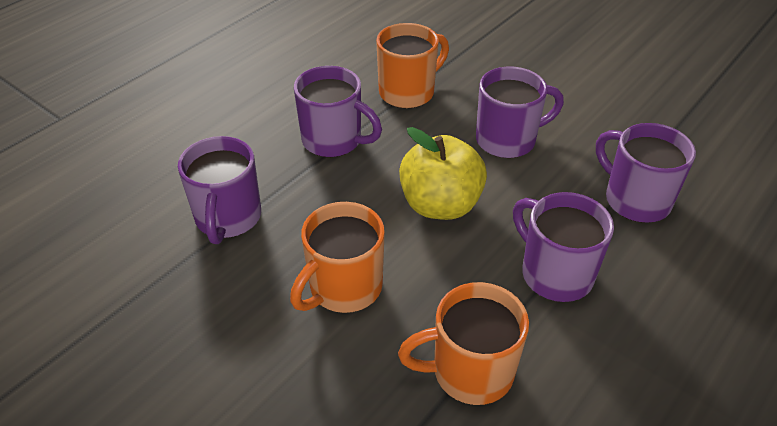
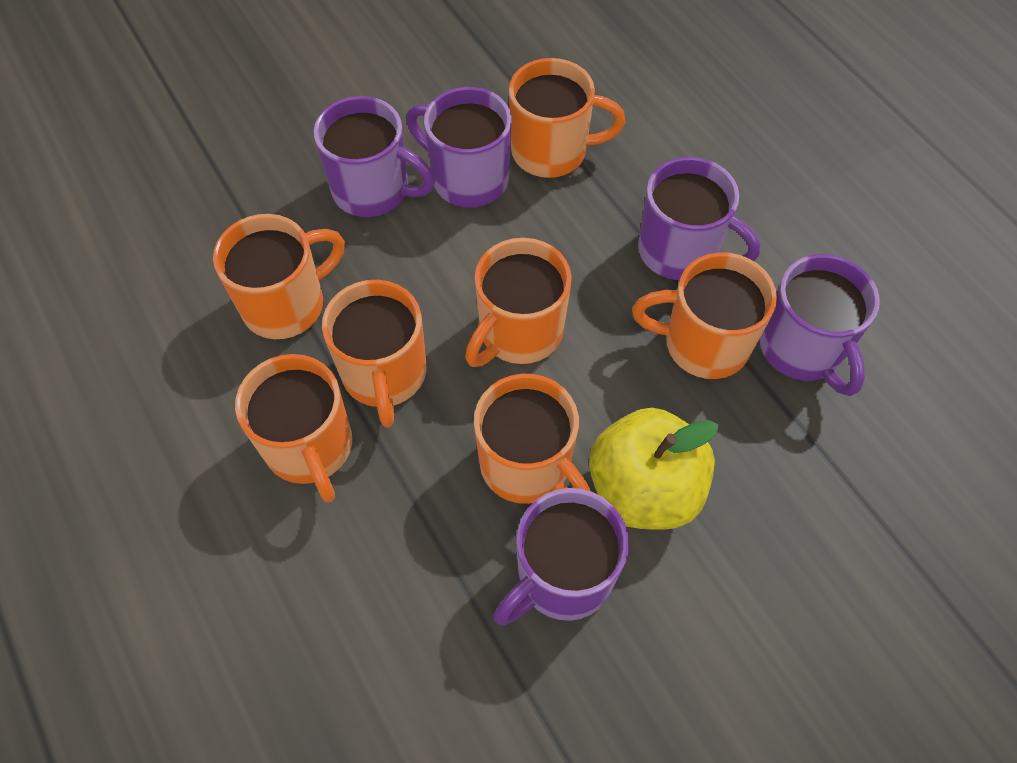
orange mug: 3 -> 7

